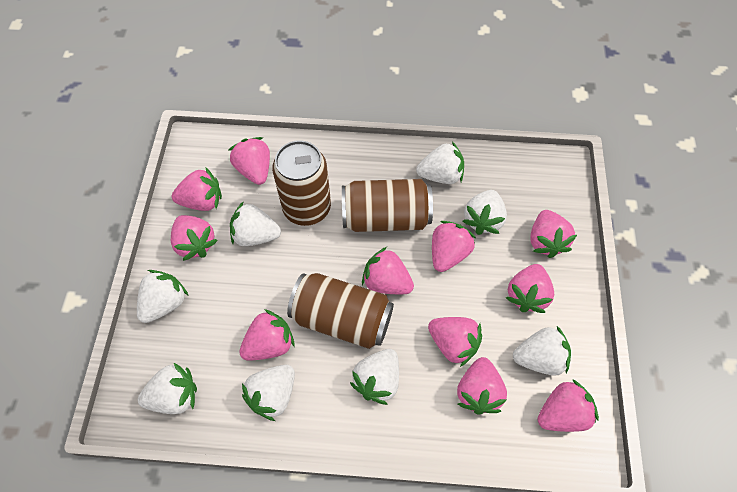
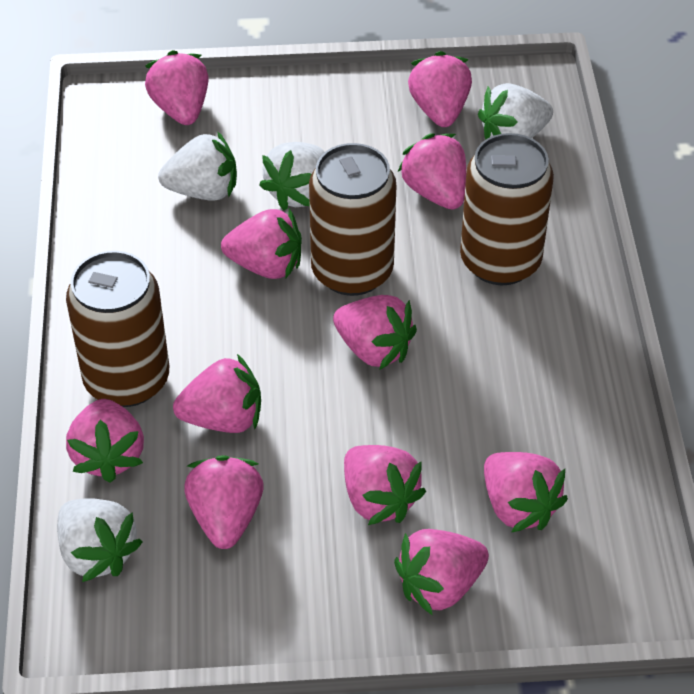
white strawberry: 8 -> 4

